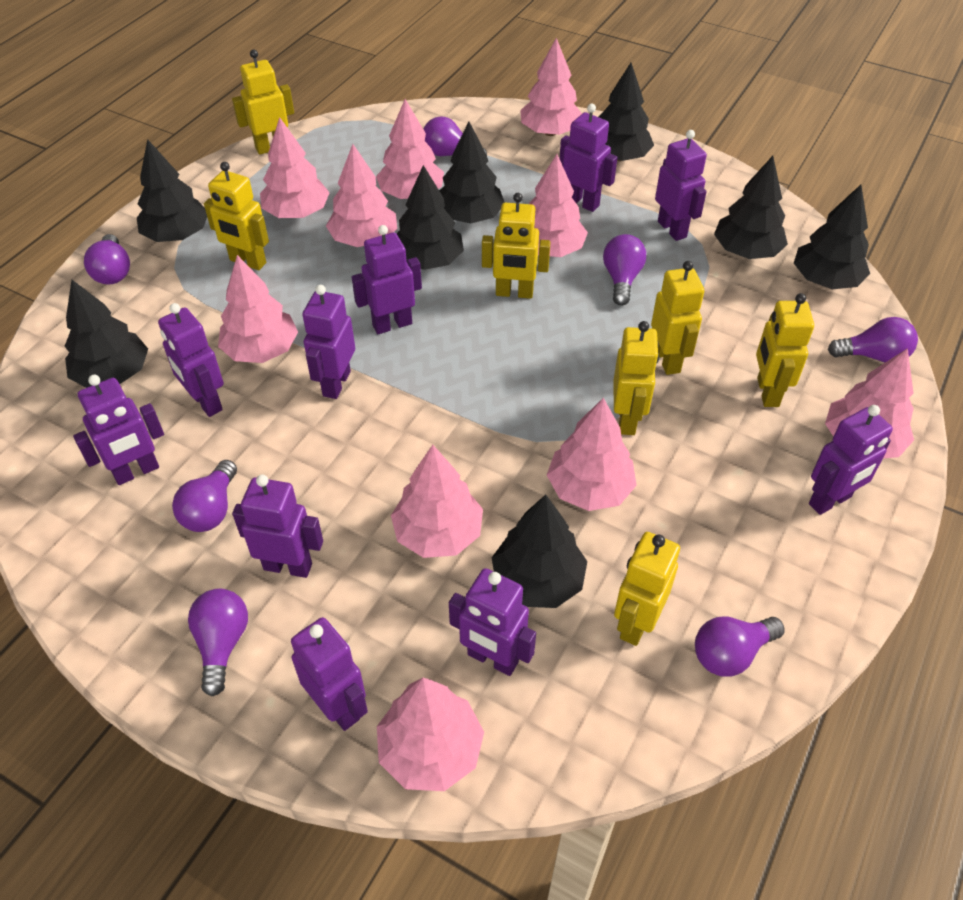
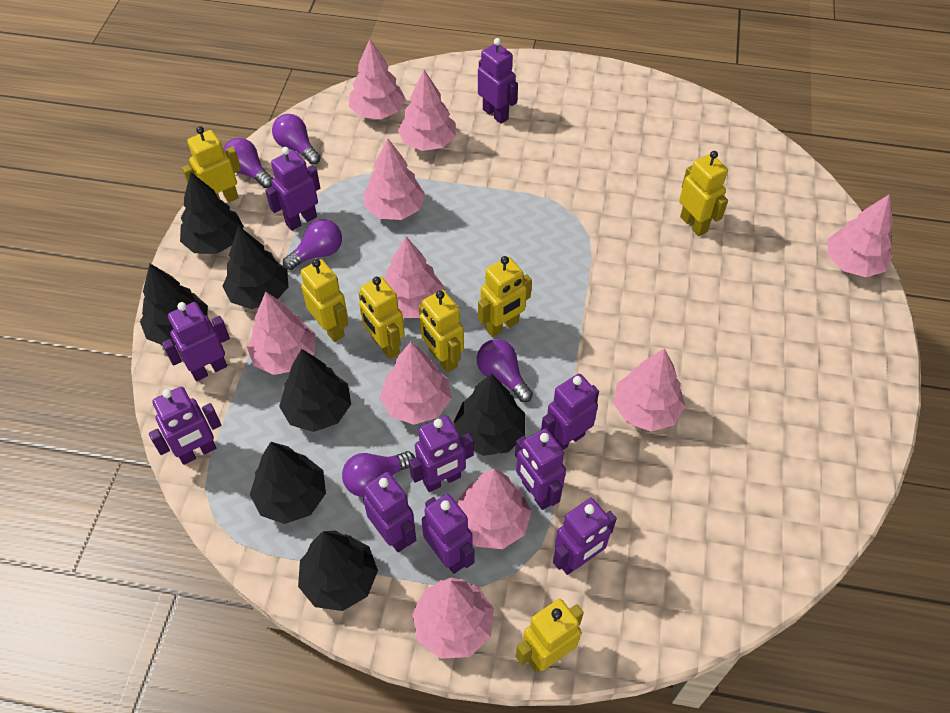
black tree: 8 -> 7
purple light bulb: 7 -> 5

